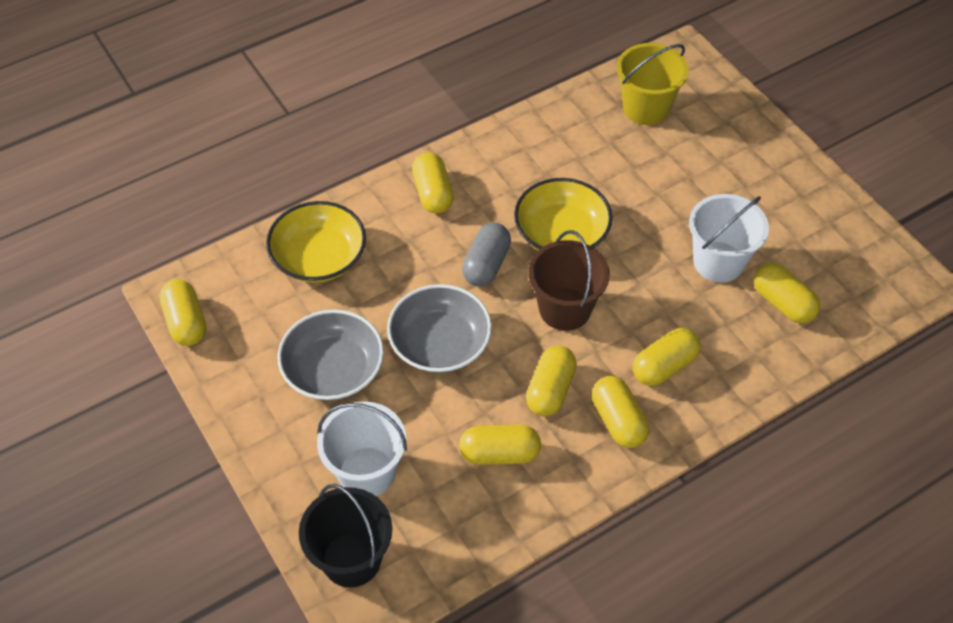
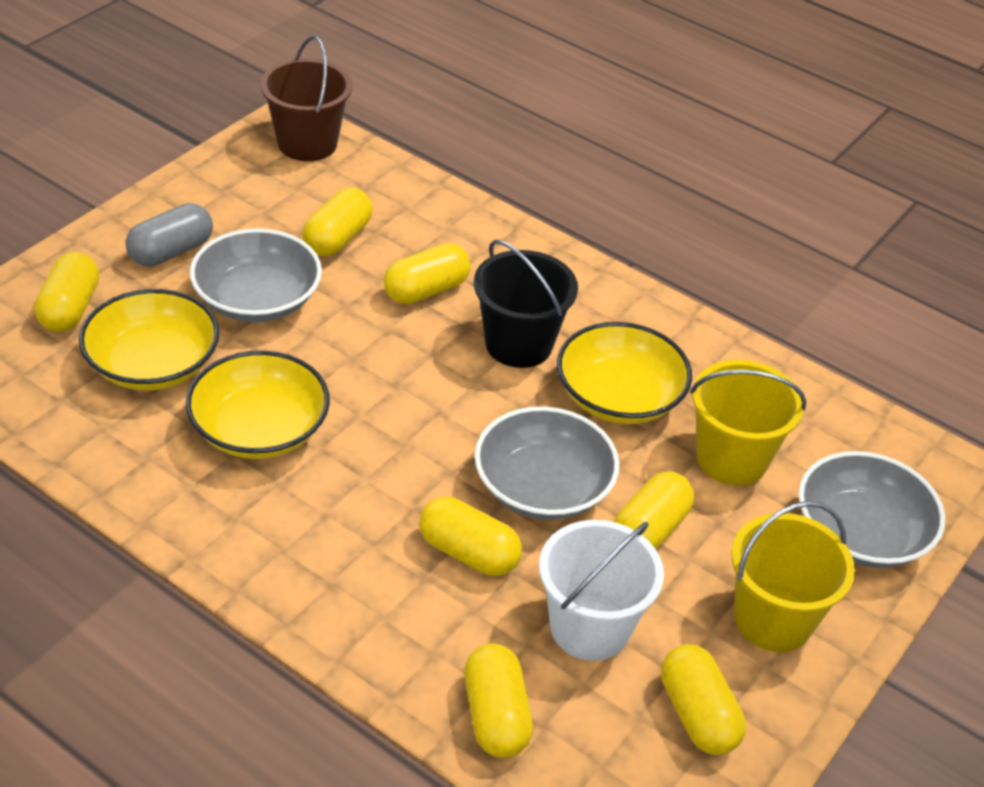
grey bowl: 2 -> 3
white bucket: 2 -> 1
yellow bowl: 2 -> 3
yellow bucket: 1 -> 2

